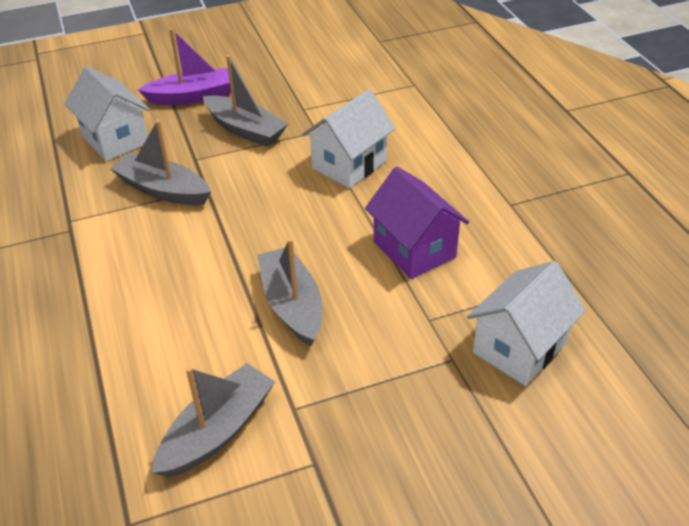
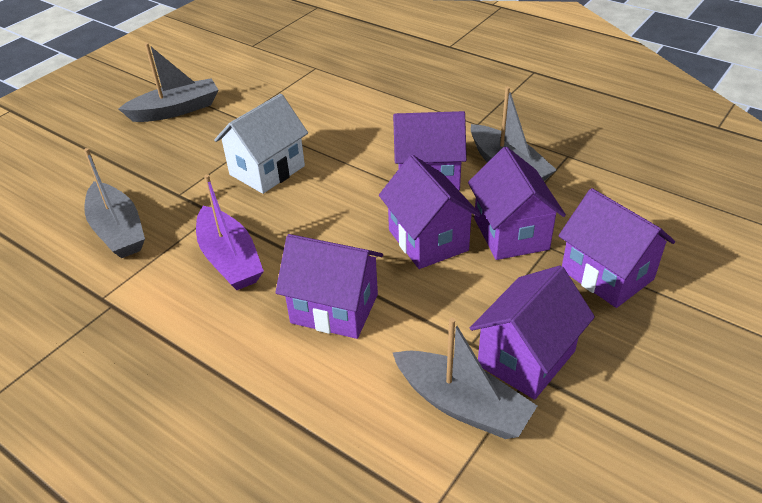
purple house: 1 -> 6
white house: 3 -> 1

